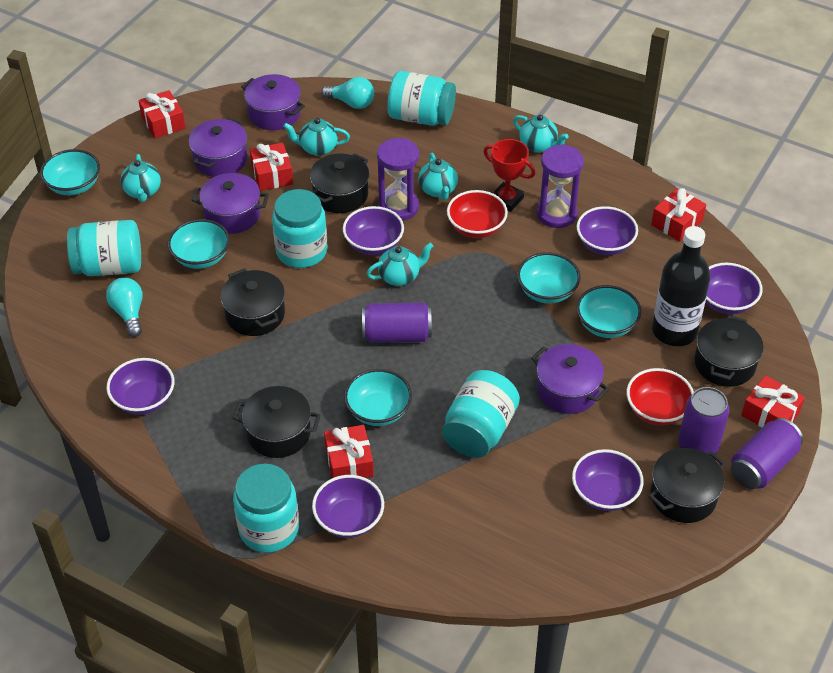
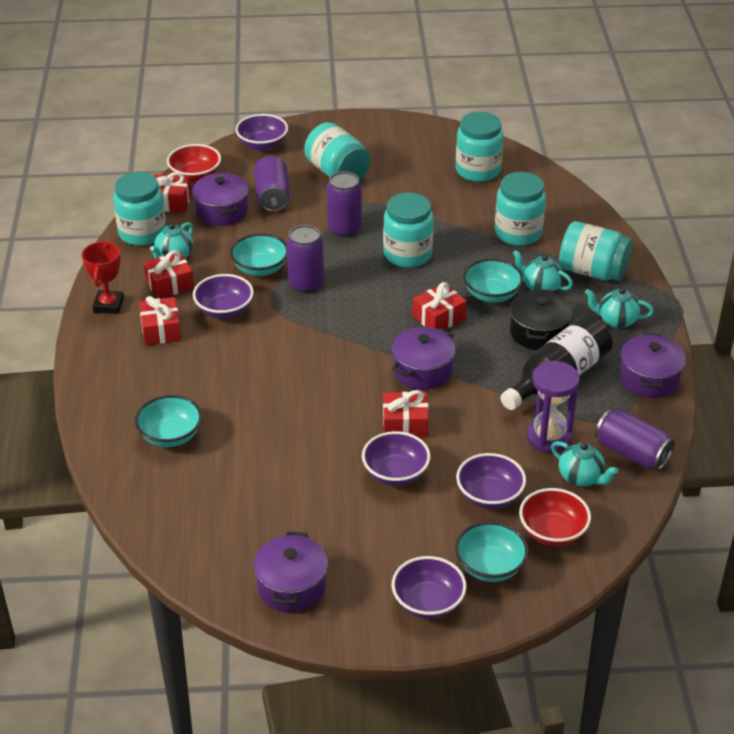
black pot: 5 -> 1
purple bowl: 6 -> 5
purple can: 3 -> 4
purple hourglass: 2 -> 1
turquoise bowl: 5 -> 4
turquoise jar: 5 -> 6
turquoise light bulb: 2 -> 0
turquoise teapot: 5 -> 4

